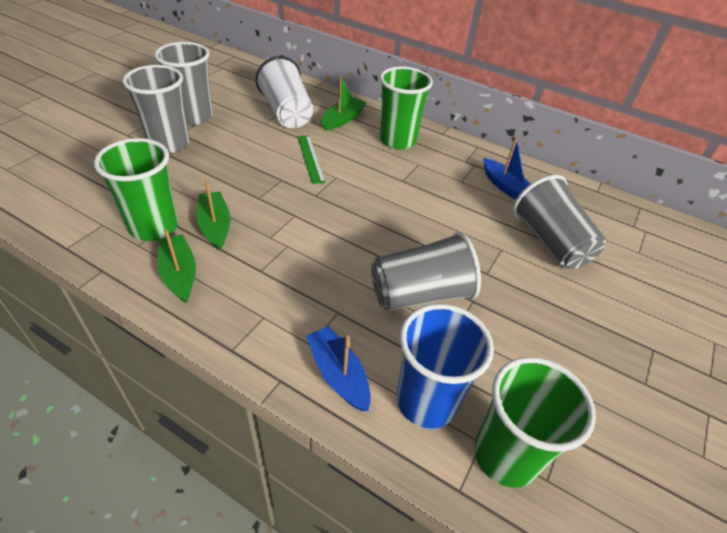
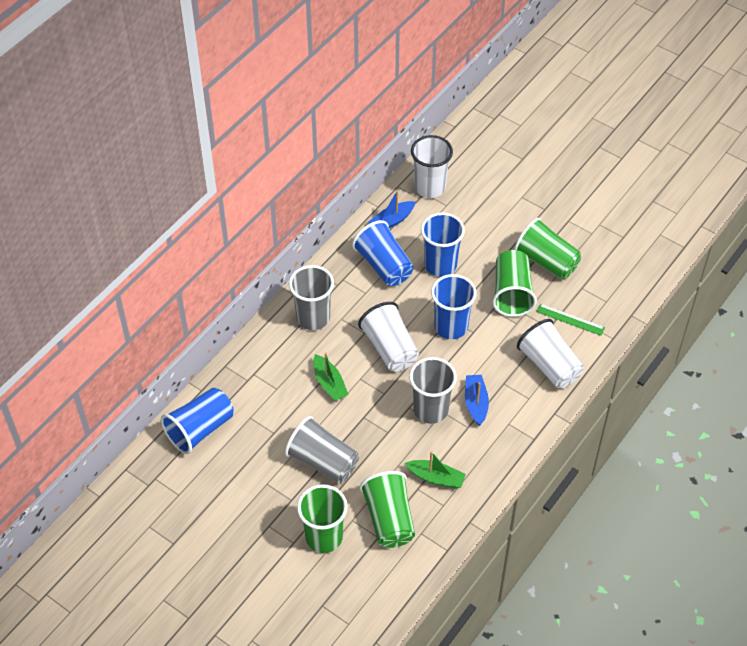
blue cup: 1 -> 4
green boat: 3 -> 2
green cup: 3 -> 4
grey cup: 4 -> 3
white cup: 1 -> 3

